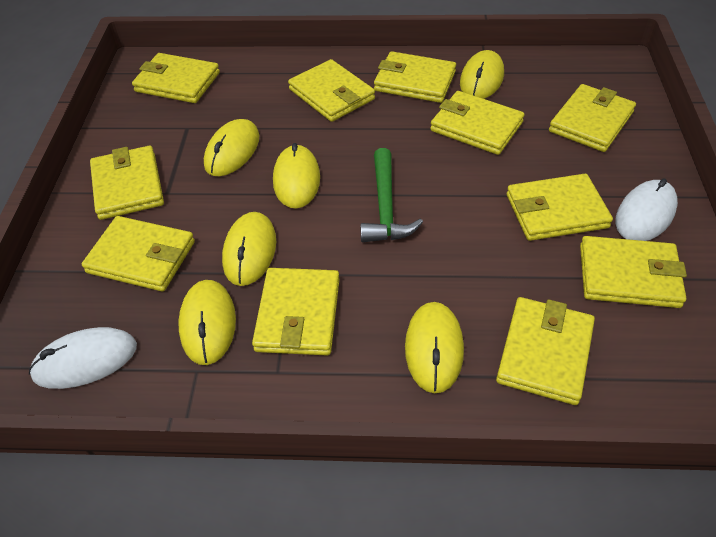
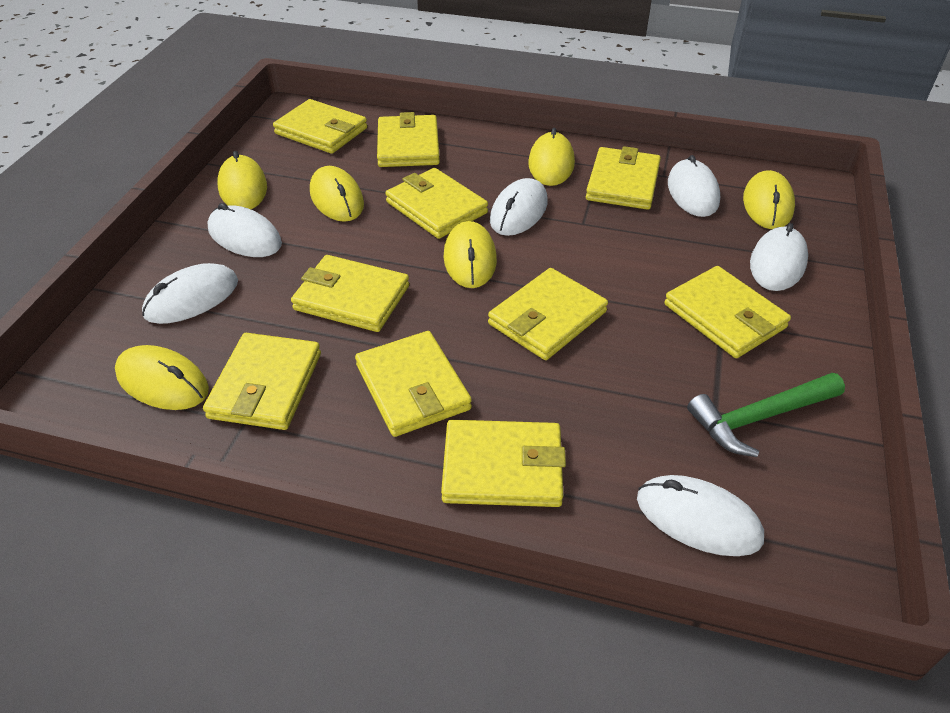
white mouse: 2 -> 6
yellow wallet: 11 -> 10

